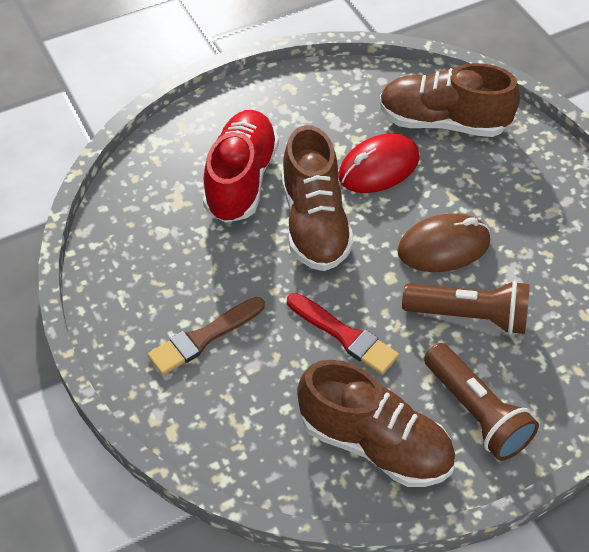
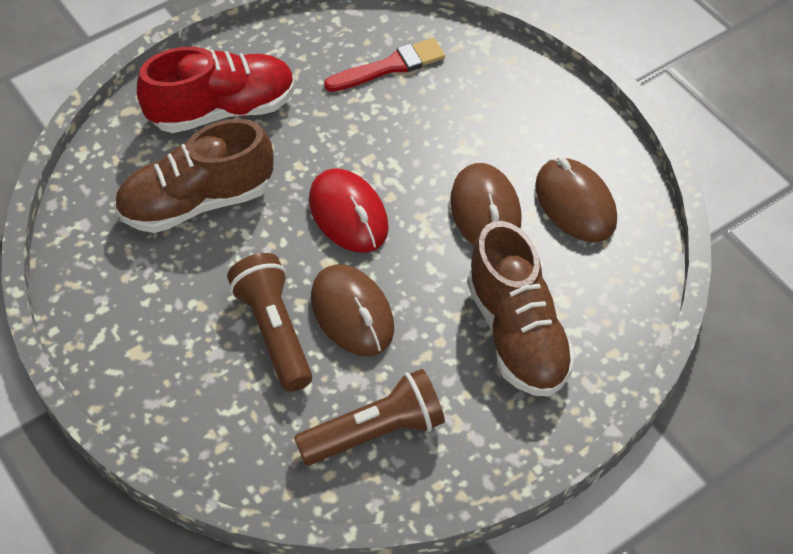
brown brush: 1 -> 0
brown mouse: 1 -> 3
brown shoe: 3 -> 2

